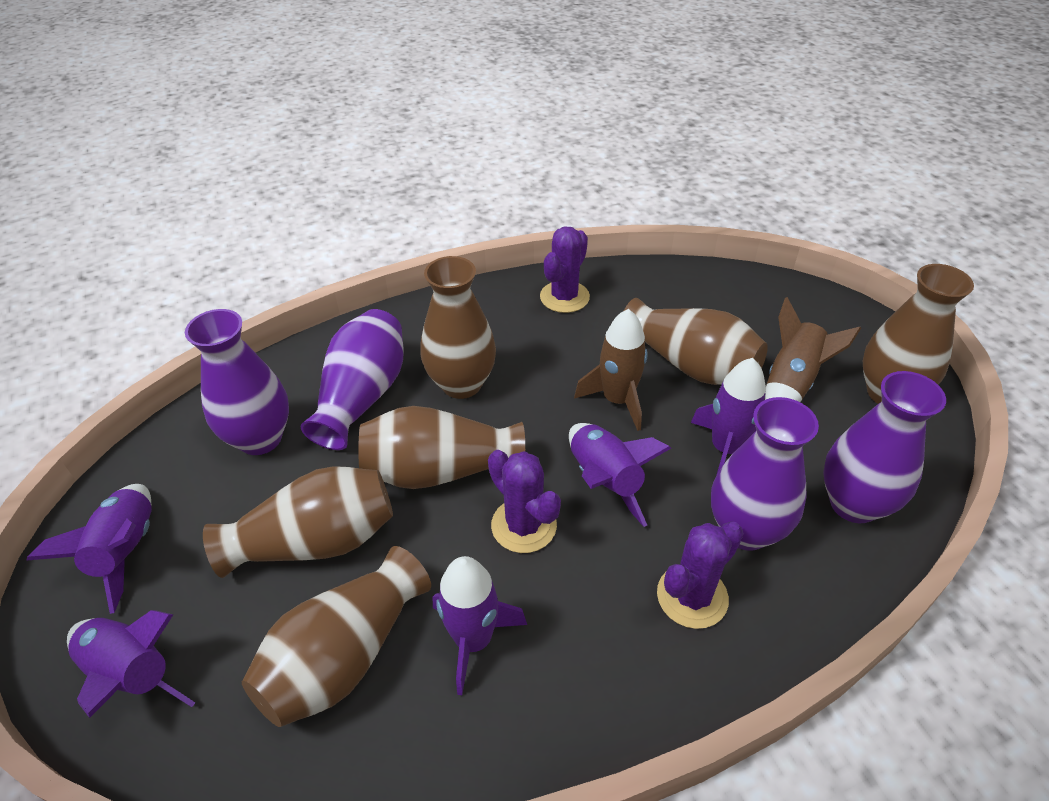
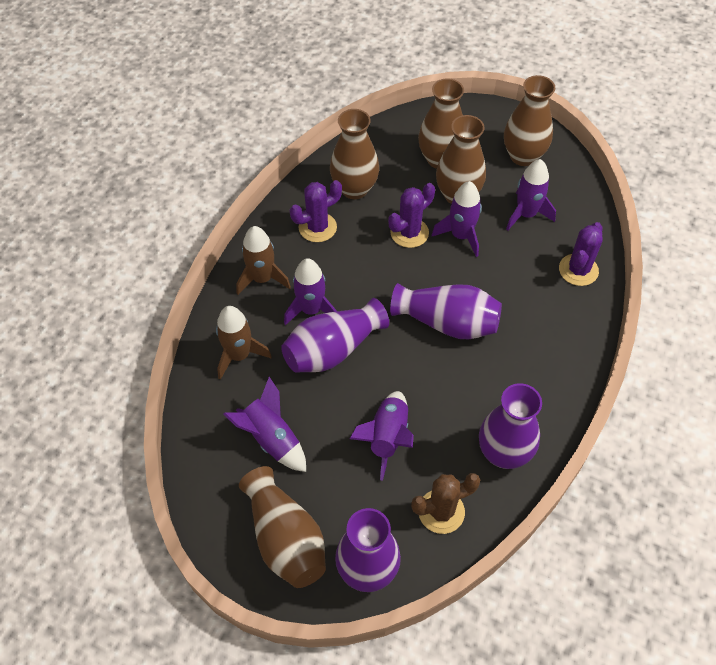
brown cactus: 0 -> 1
brown vase: 6 -> 5

